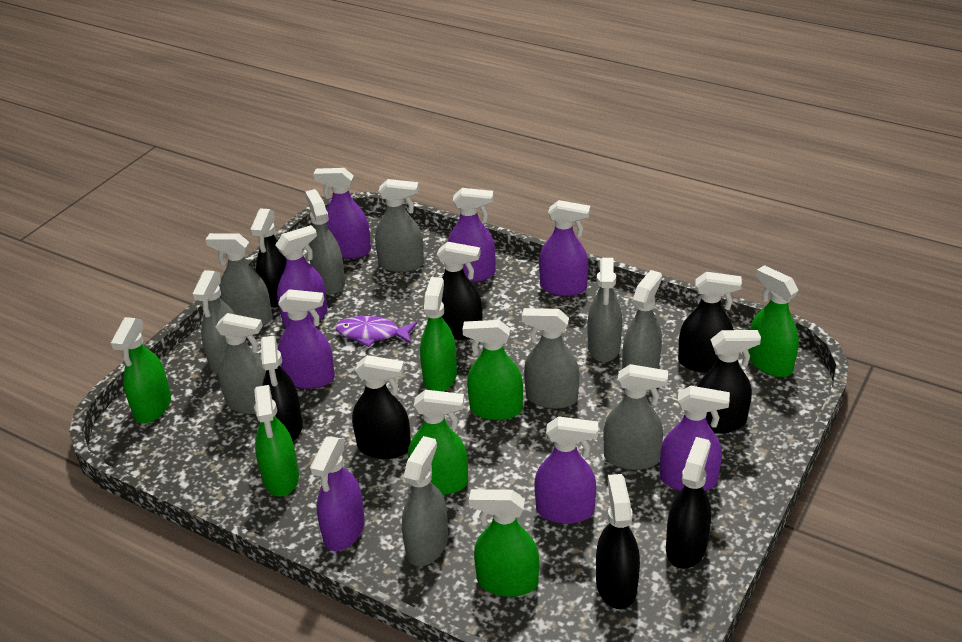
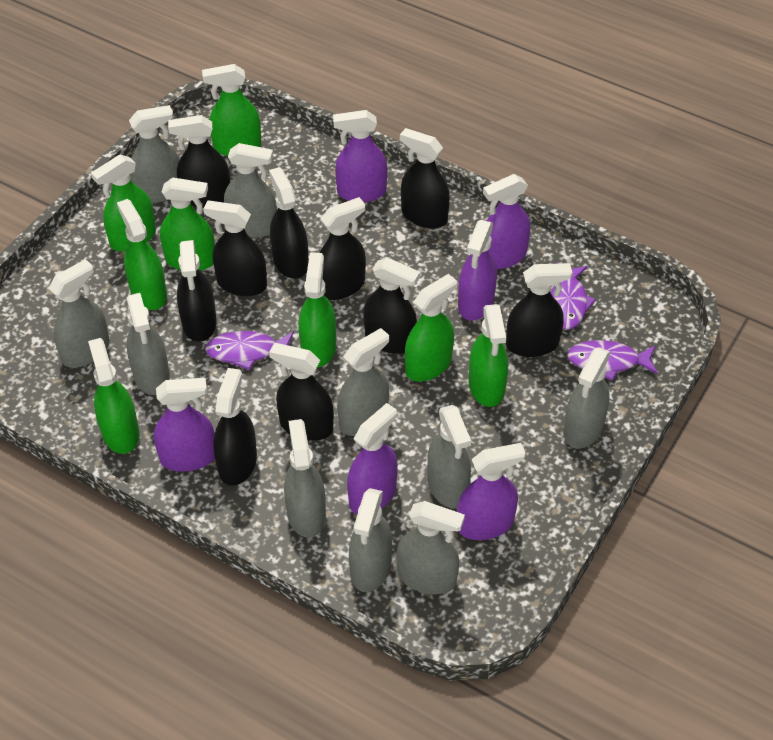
black spray bottle: 8 -> 10
green spray bottle: 7 -> 8
purple fish: 1 -> 3
purple spray bottle: 8 -> 6

